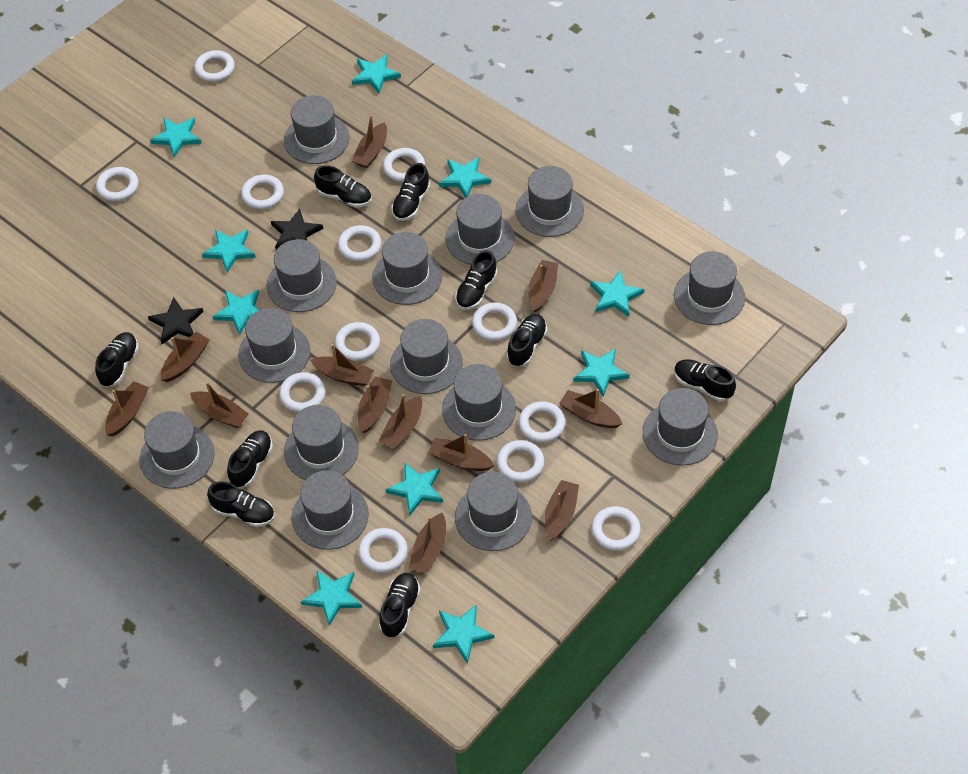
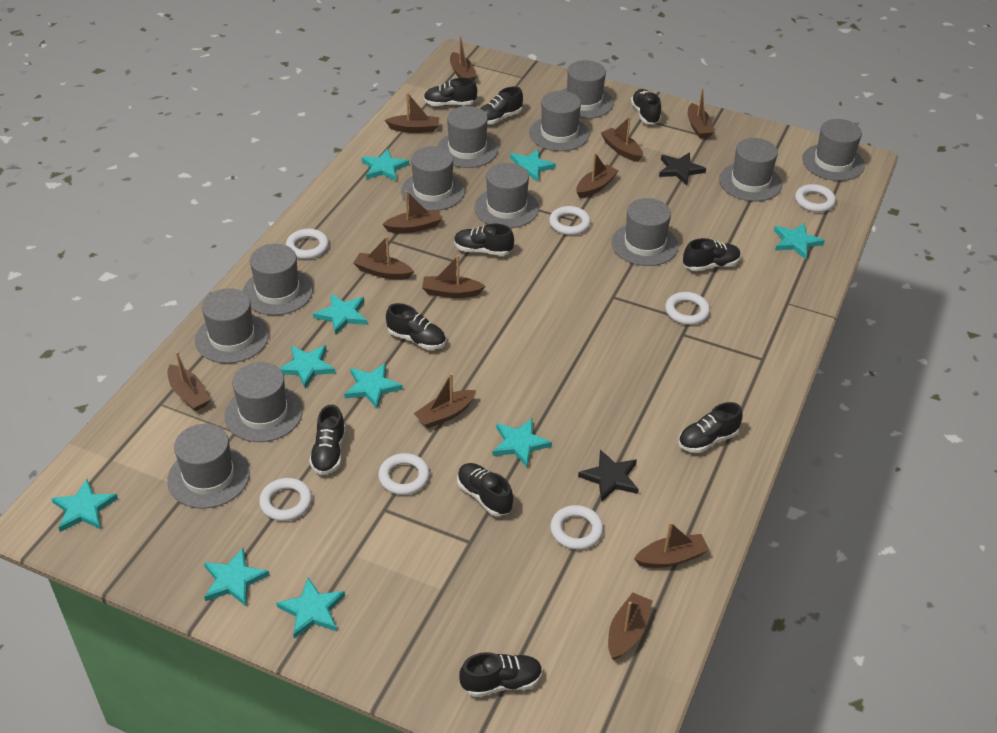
black shoe: 9 -> 10
grey hat: 14 -> 12
white ring: 12 -> 7

